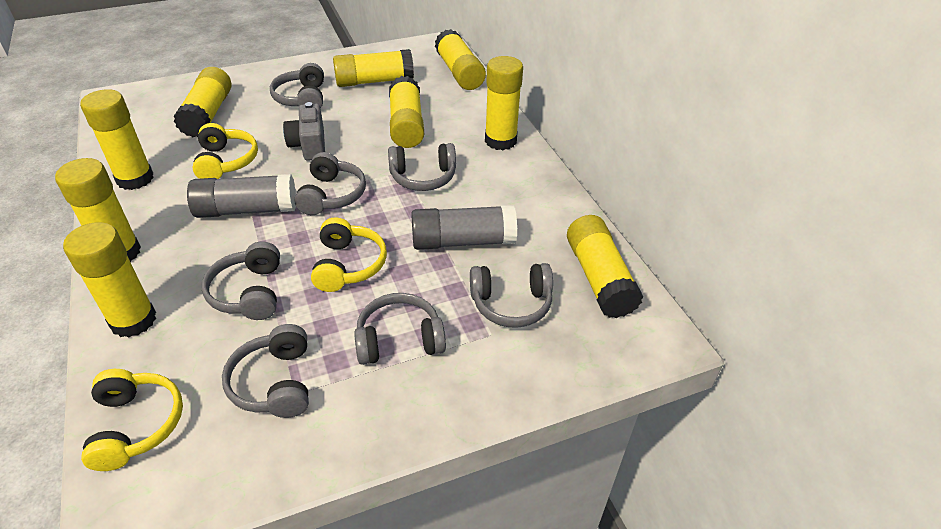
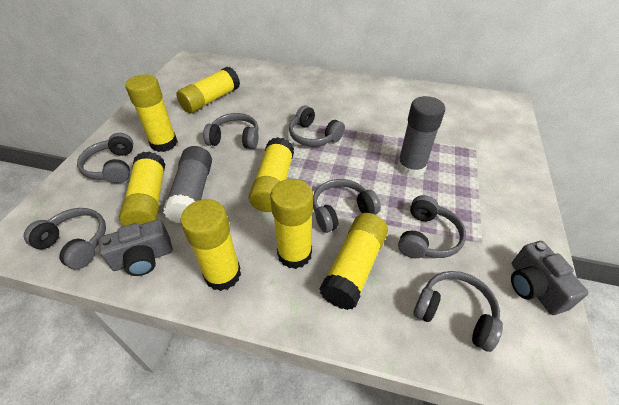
grey camera: 1 -> 2
yellow glue stick: 9 -> 7
yellow headphones: 3 -> 0

